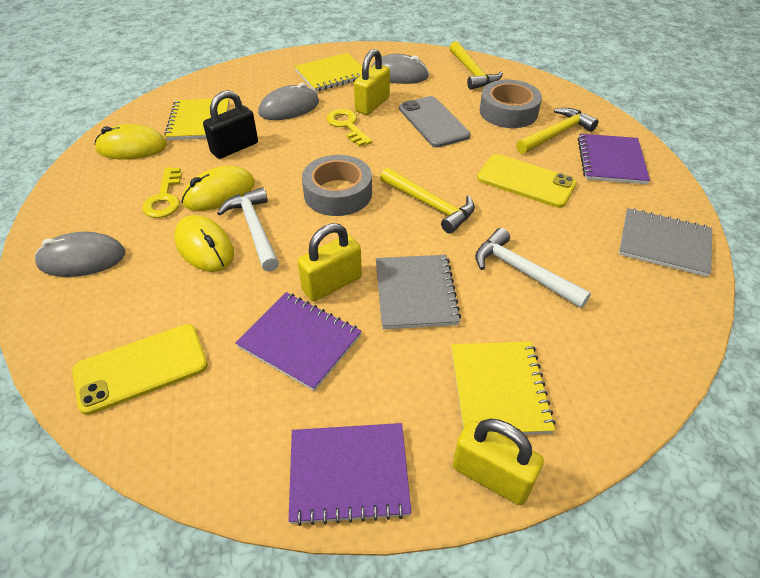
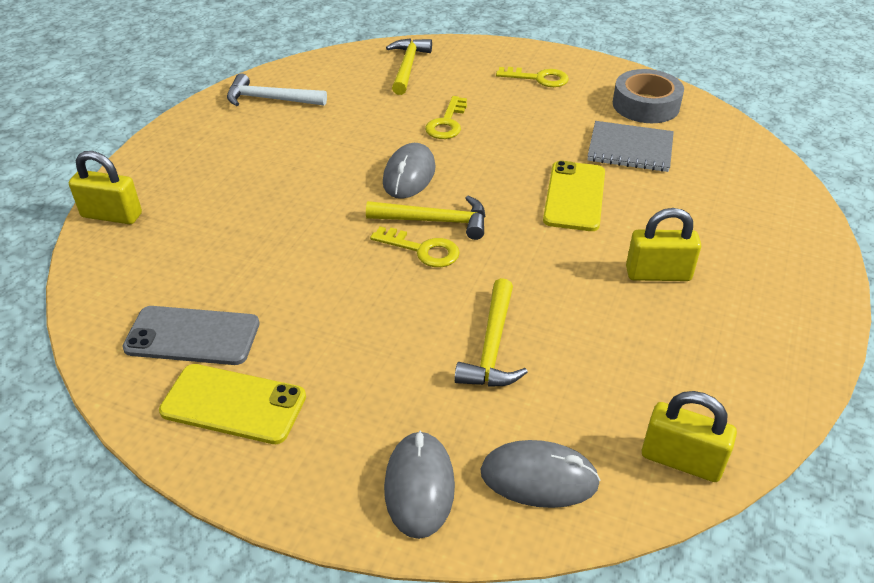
black padlock: 1 -> 0
grey notebook: 2 -> 1
grey tape: 2 -> 1
purple notebook: 3 -> 0
white hammer: 2 -> 1
yellow key: 2 -> 3
yellow mouse: 3 -> 0
yellow notebook: 3 -> 0

